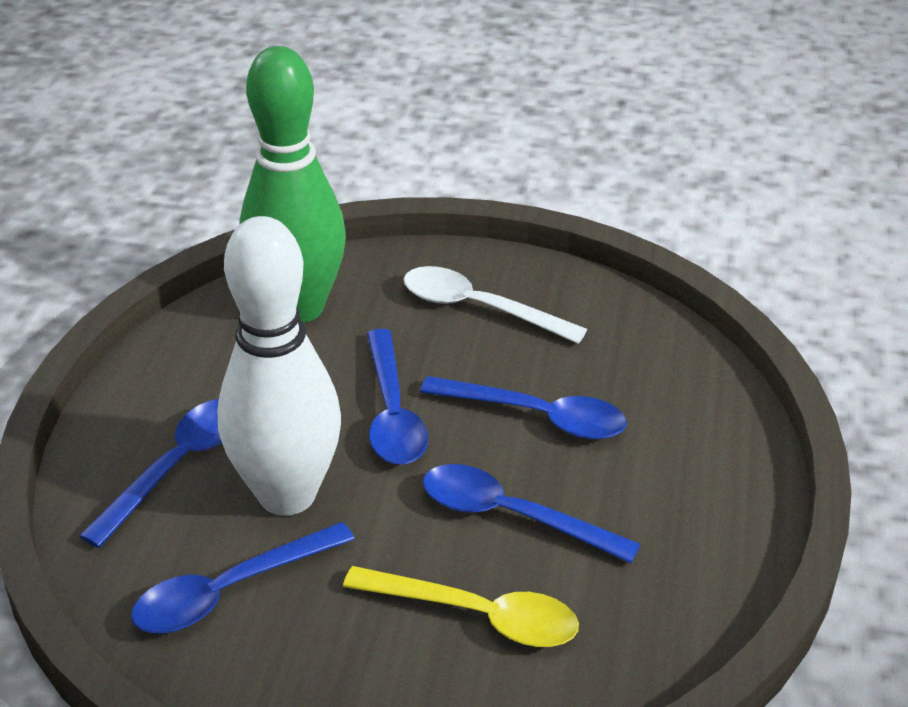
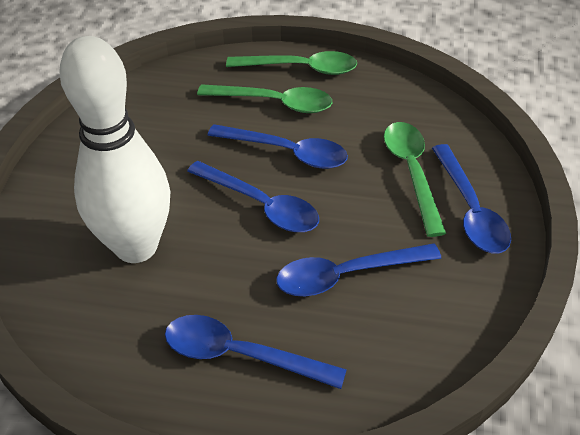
green bowling pin: 1 -> 0
green spoon: 0 -> 3
white spoon: 1 -> 0
yellow spoon: 1 -> 0

